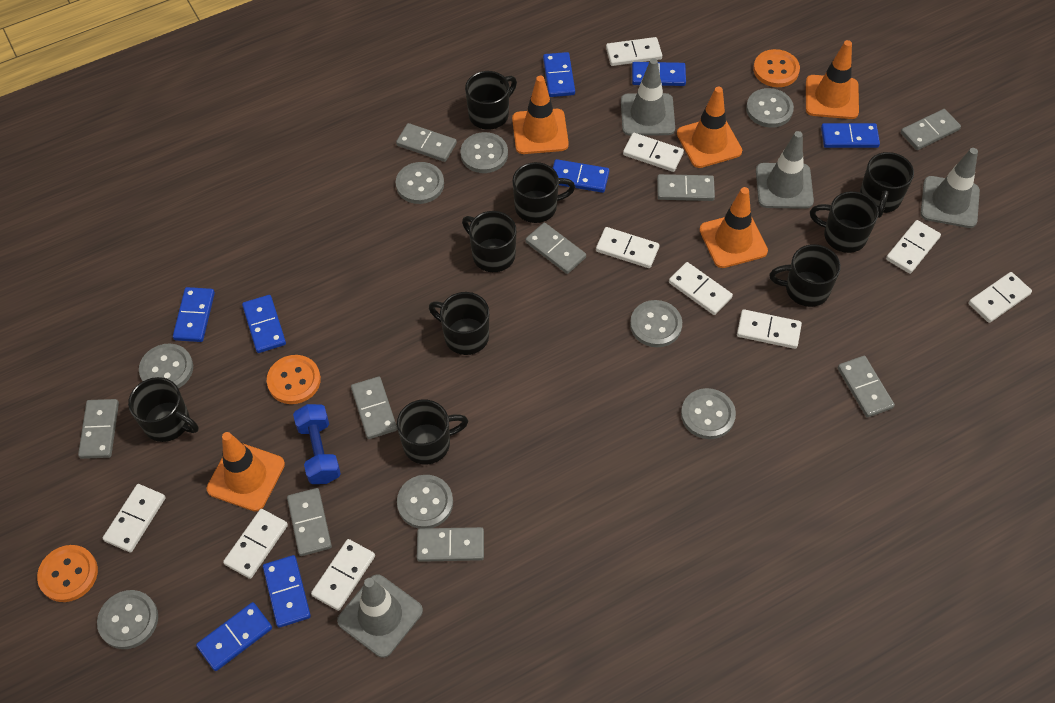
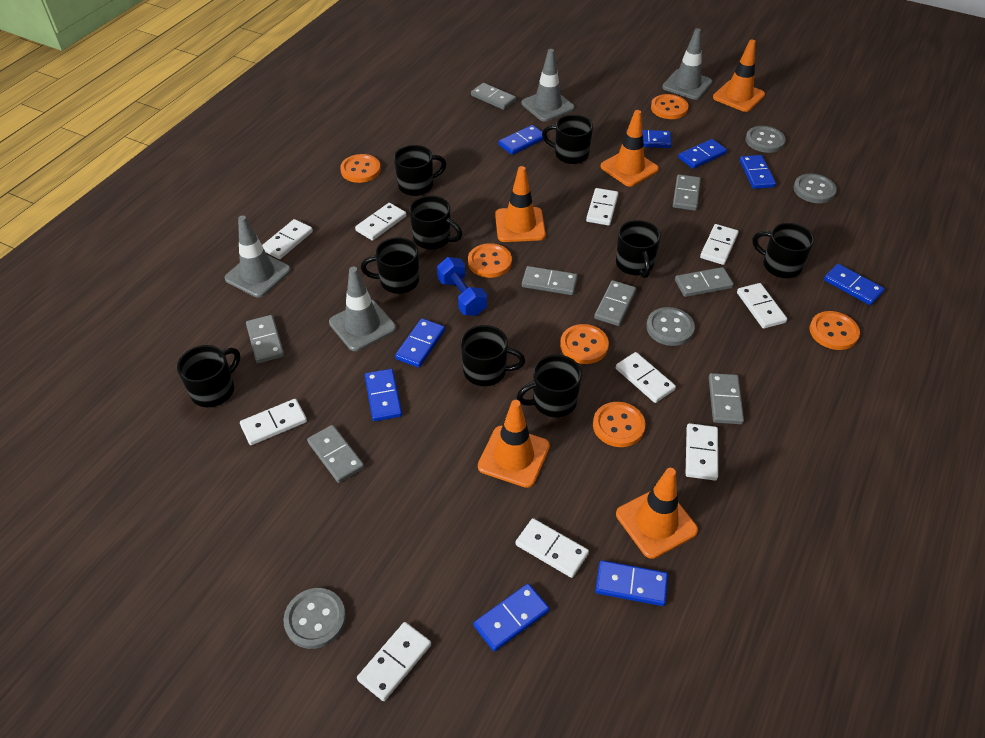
blue domino: 8 -> 9
grey button: 8 -> 4
grey domino: 9 -> 8
orange button: 3 -> 6

